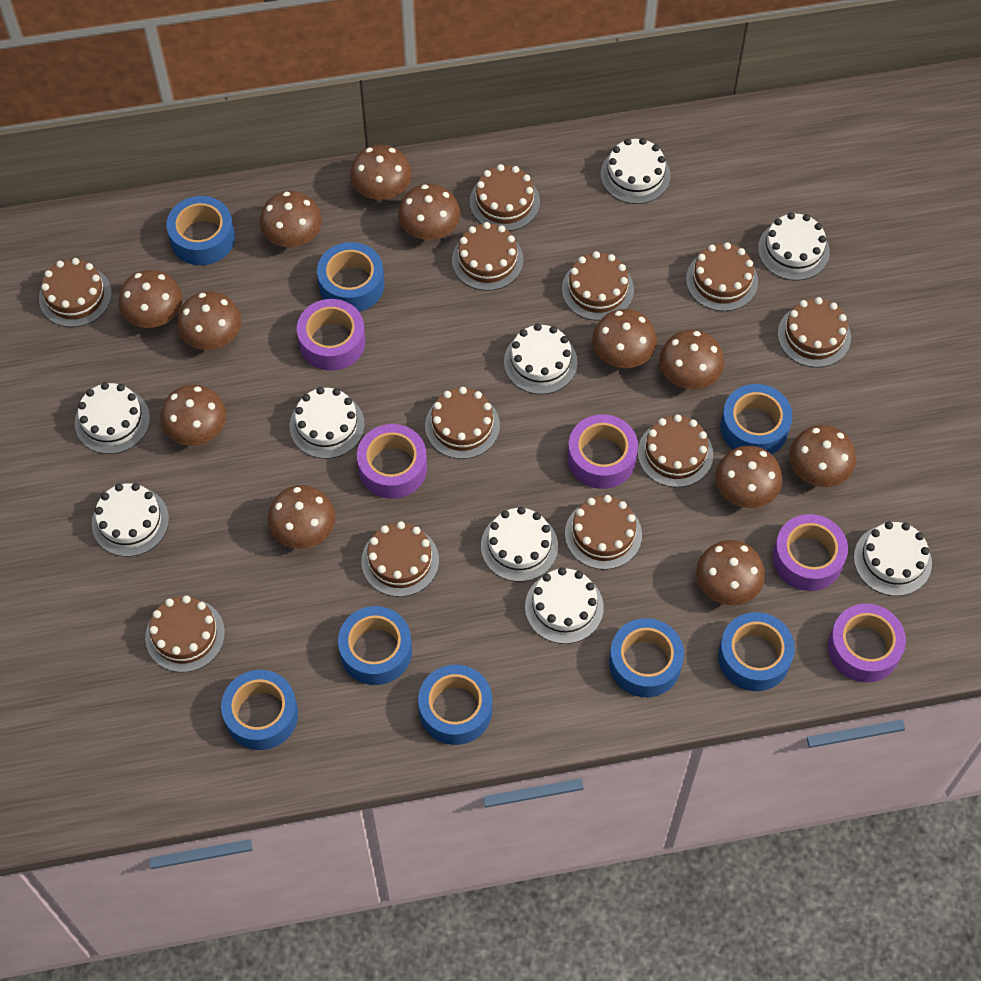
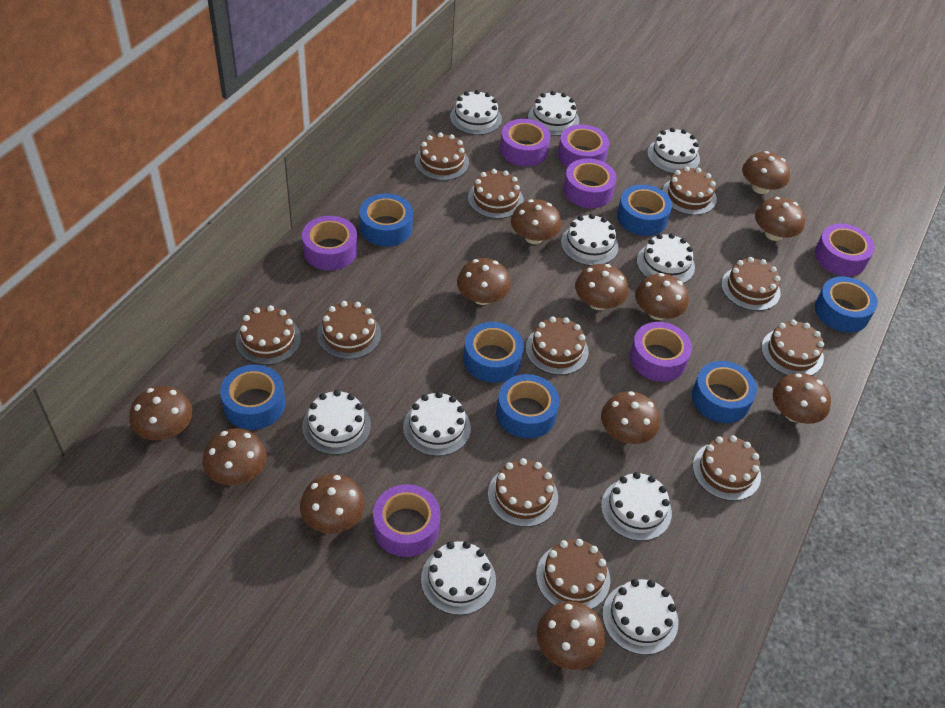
blue tape: 8 -> 7
purple tape: 5 -> 7
white cake: 9 -> 10

